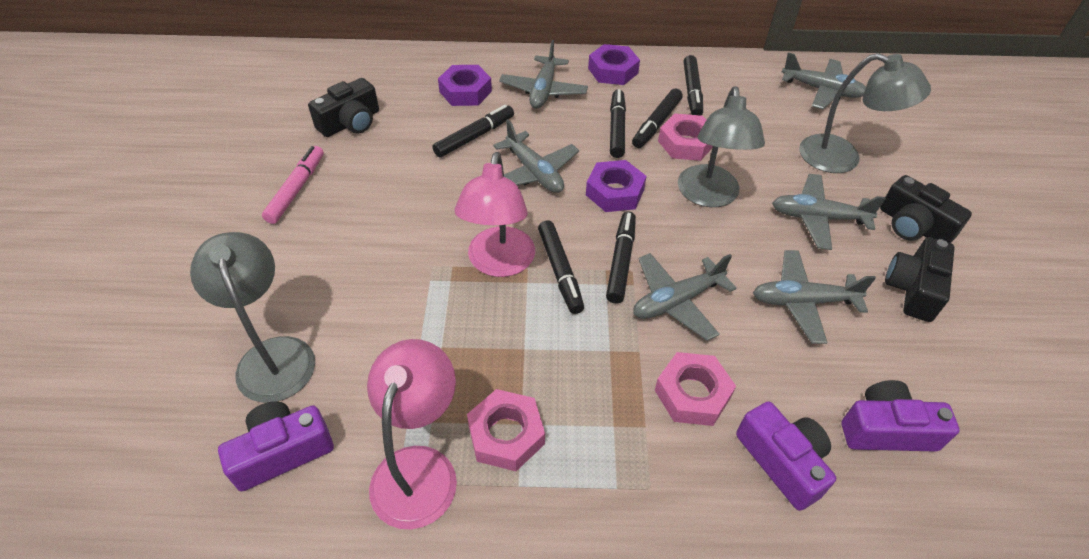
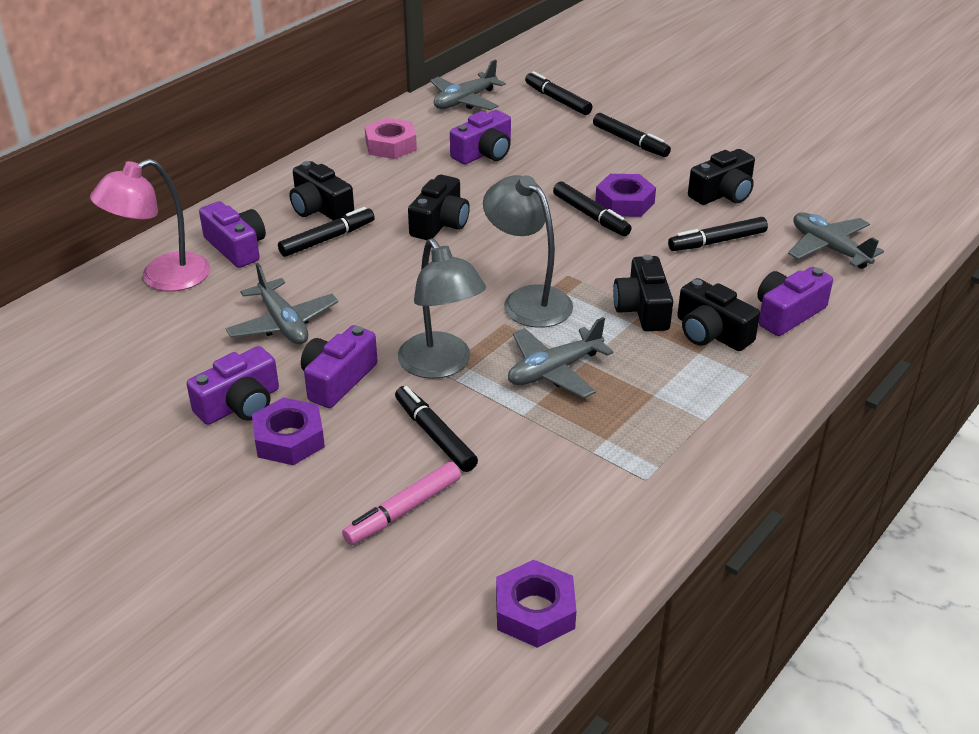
black camera: 3 -> 5
grey lamp: 3 -> 2
grey plane: 6 -> 4
pink lamp: 2 -> 1
pink nut: 3 -> 1
purple camera: 3 -> 5

